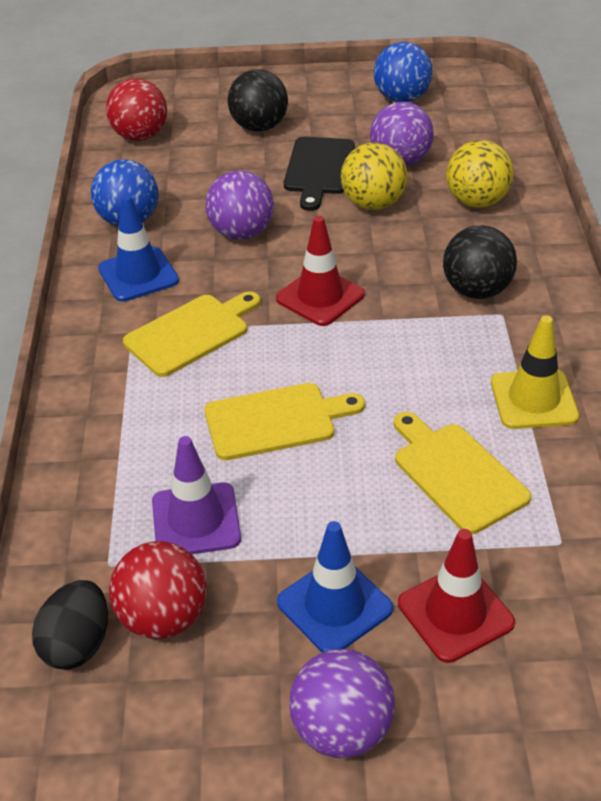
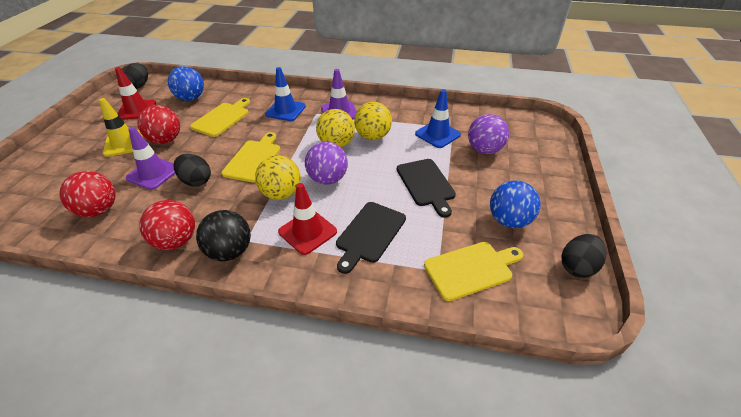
black ball: 2 -> 1
black cutting board: 1 -> 2
black egg: 1 -> 3
purple ball: 3 -> 2
purple traffic cone: 1 -> 2
red ball: 2 -> 3
yellow ball: 2 -> 3

